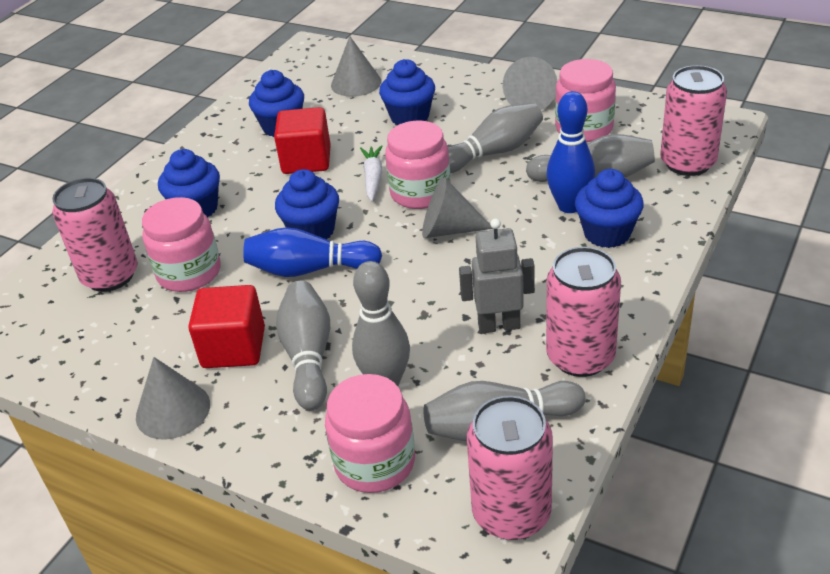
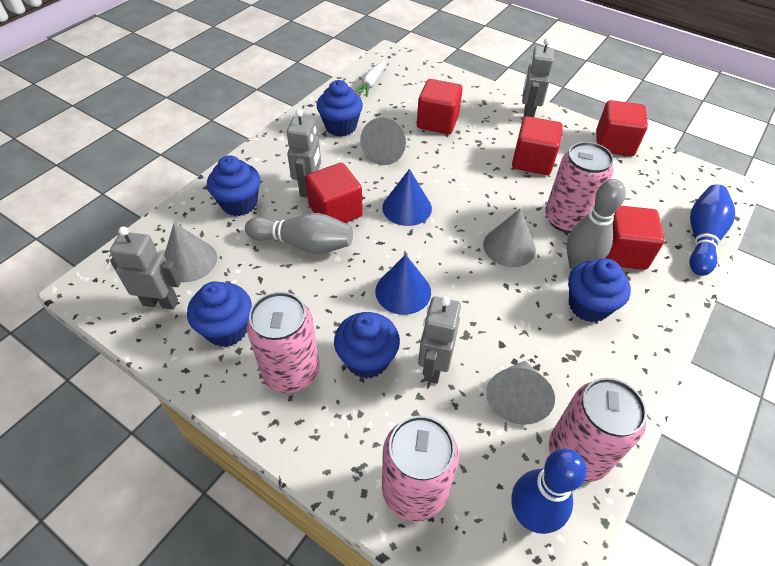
blue cone: 0 -> 2
grey bowling pin: 5 -> 2
grey robot: 1 -> 4
pink jar: 4 -> 0
red cube: 2 -> 5

